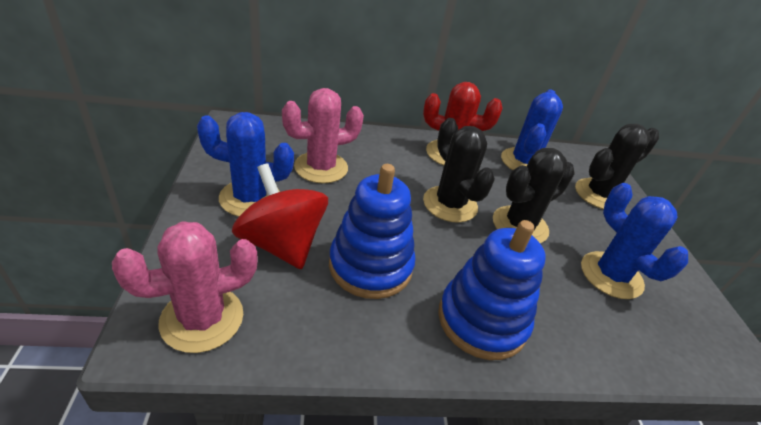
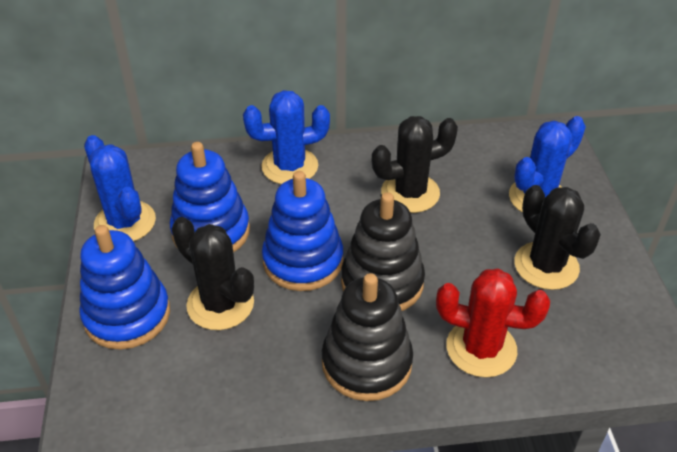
black stacking toy: 0 -> 2
blue stacking toy: 2 -> 3
pink cactus: 2 -> 0
red spinning top: 1 -> 0

